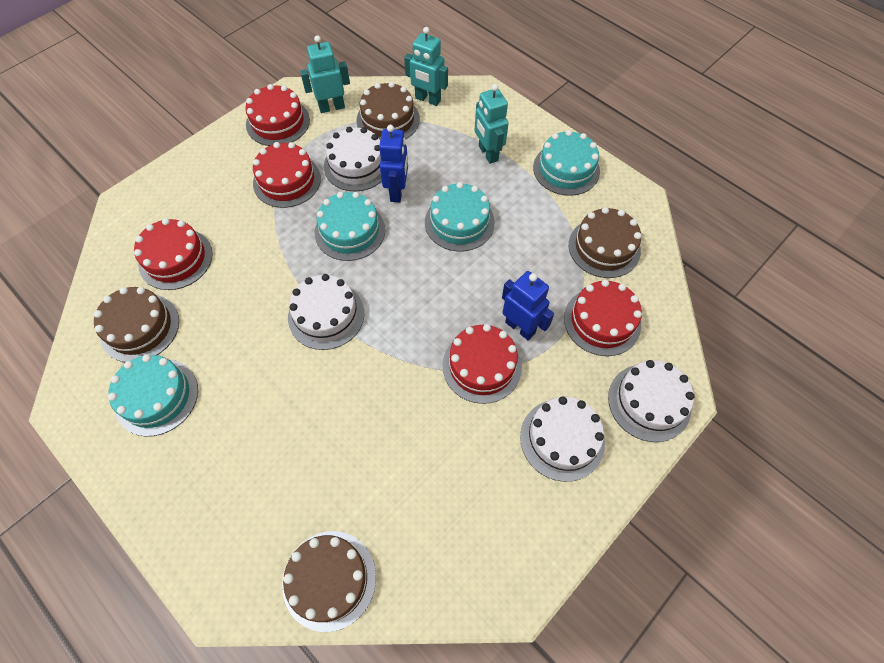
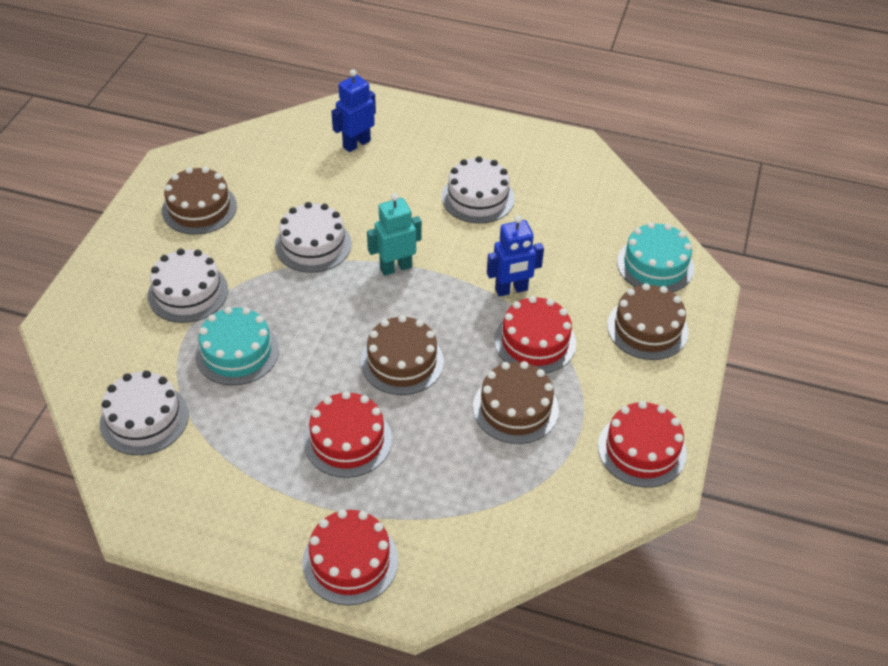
red cake: 5 -> 4
turquoise cake: 4 -> 2
turquoise robot: 3 -> 1

